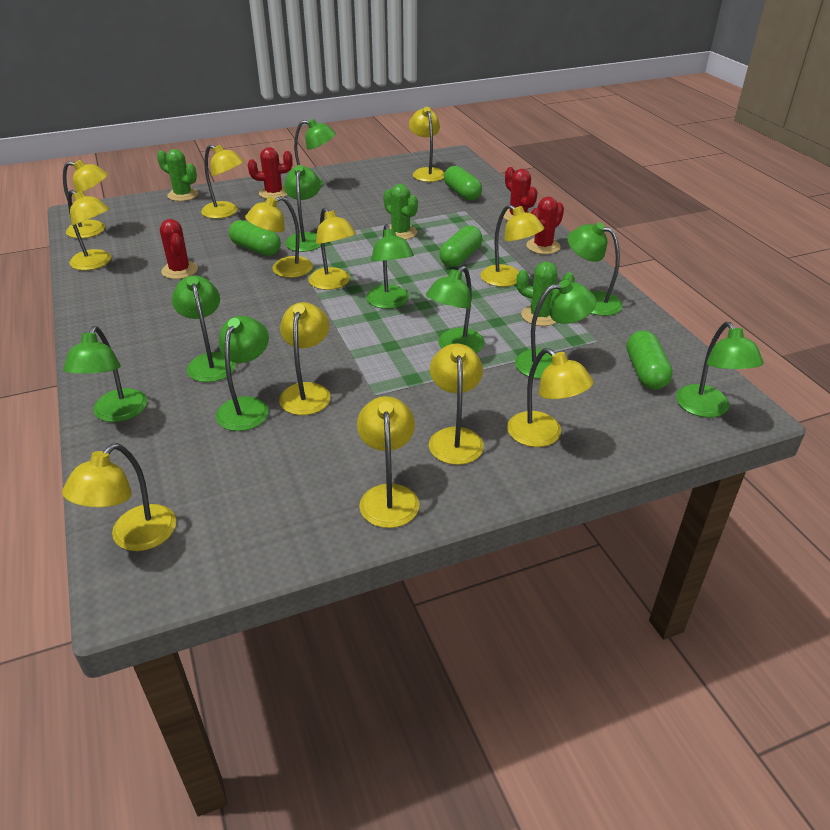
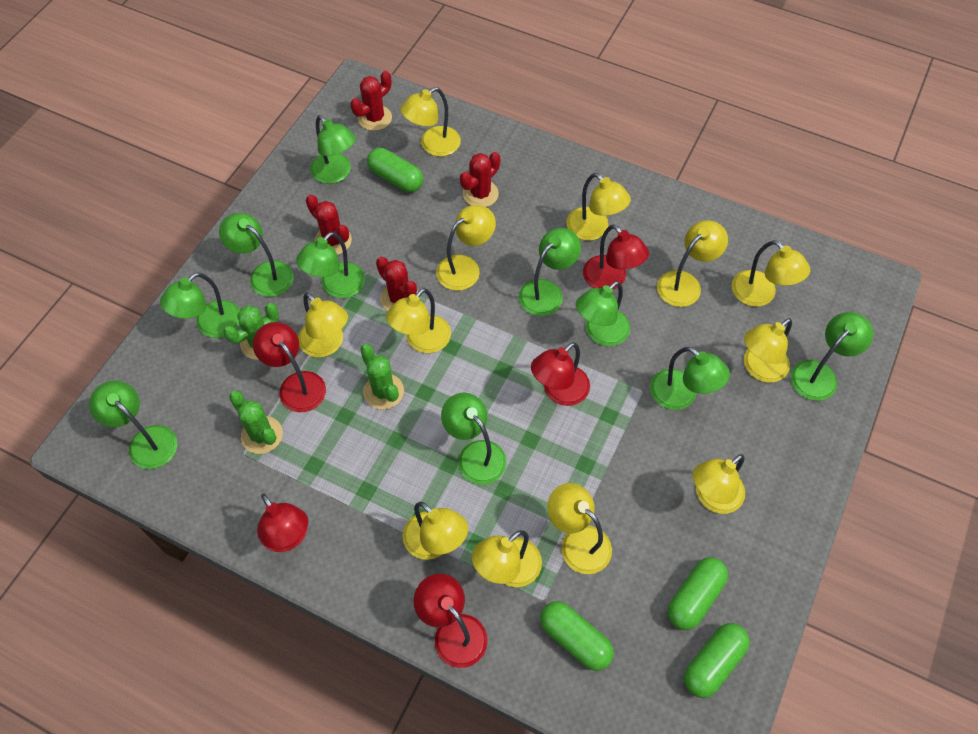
red lamp: 0 -> 5

